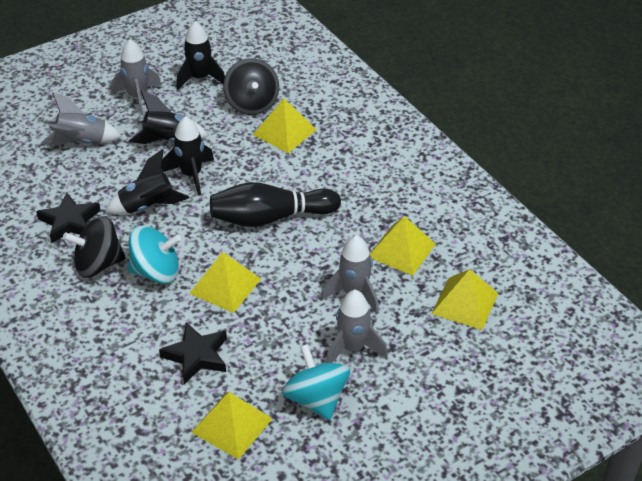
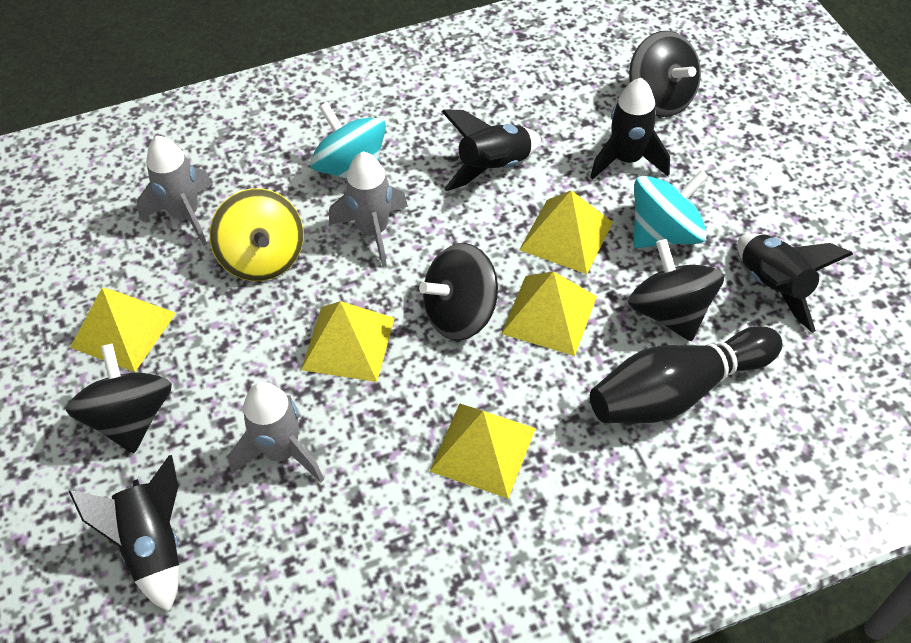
black spinning top: 2 -> 4
black star: 2 -> 0
grey rocket: 4 -> 3
yellow spinning top: 0 -> 1

